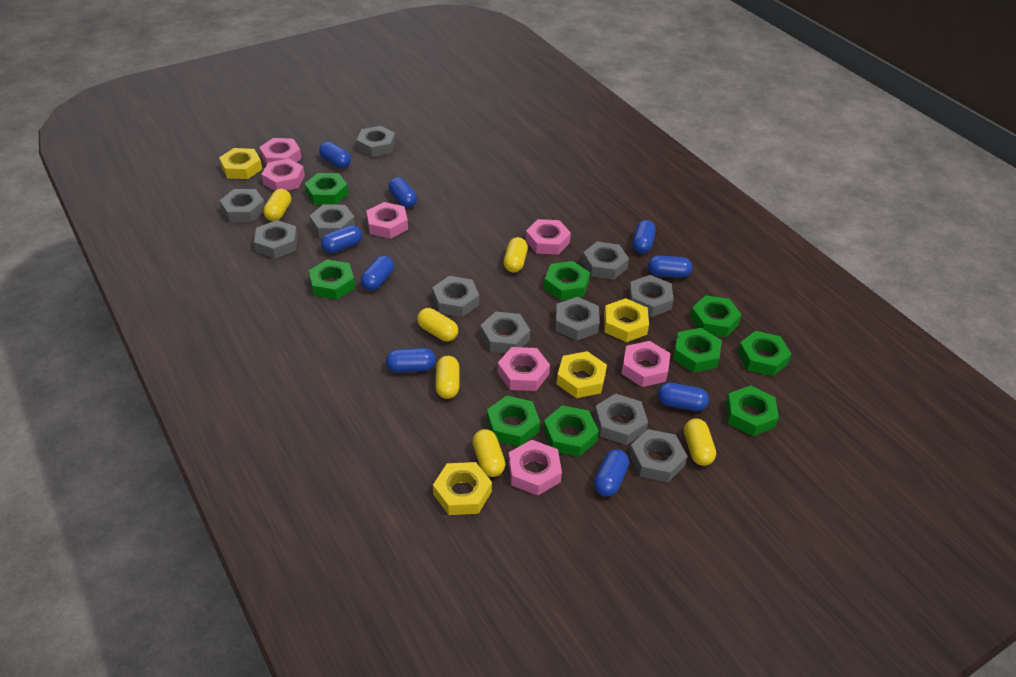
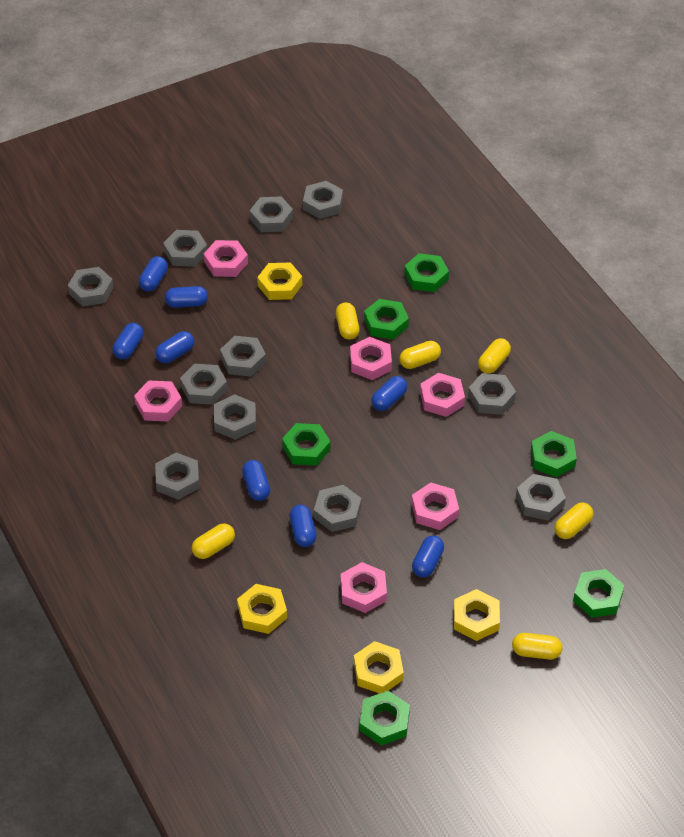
blue capsule: 9 -> 8
green nut: 9 -> 6
pink nut: 7 -> 6

